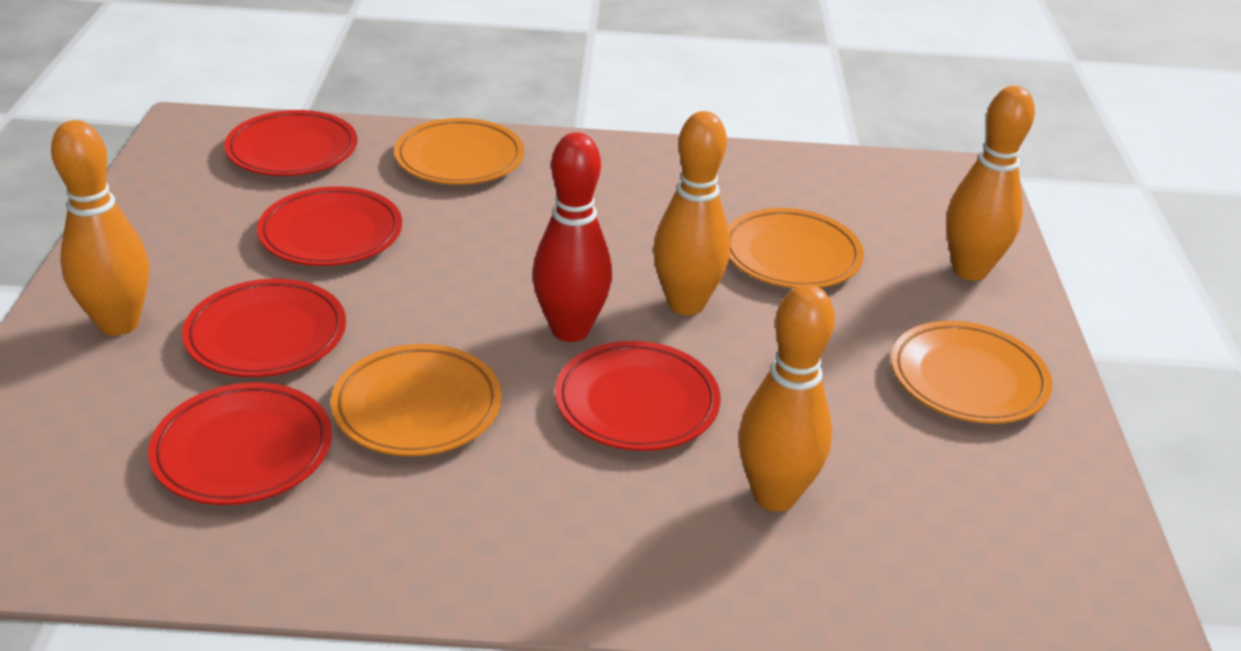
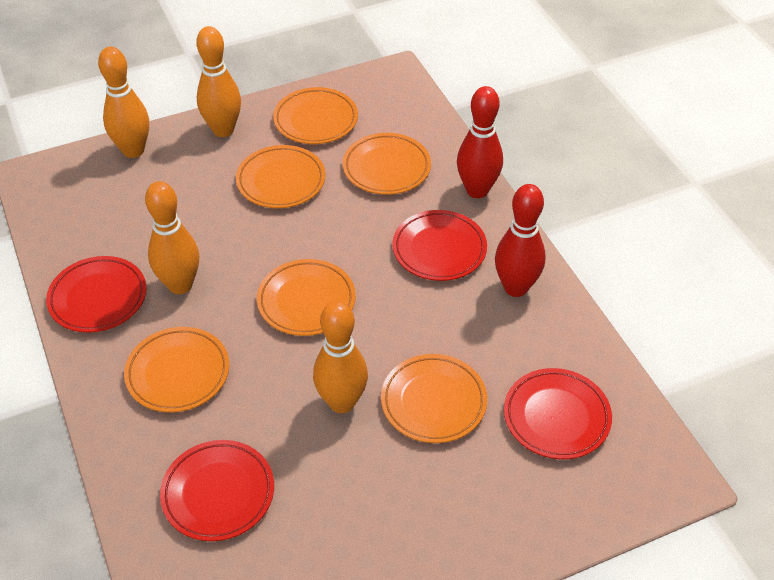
orange plate: 4 -> 6
red bowling pin: 1 -> 2
red plate: 5 -> 4

